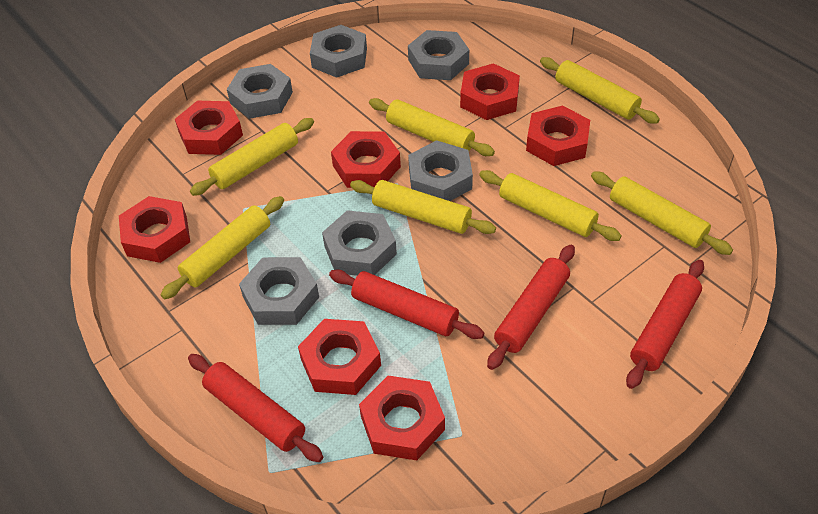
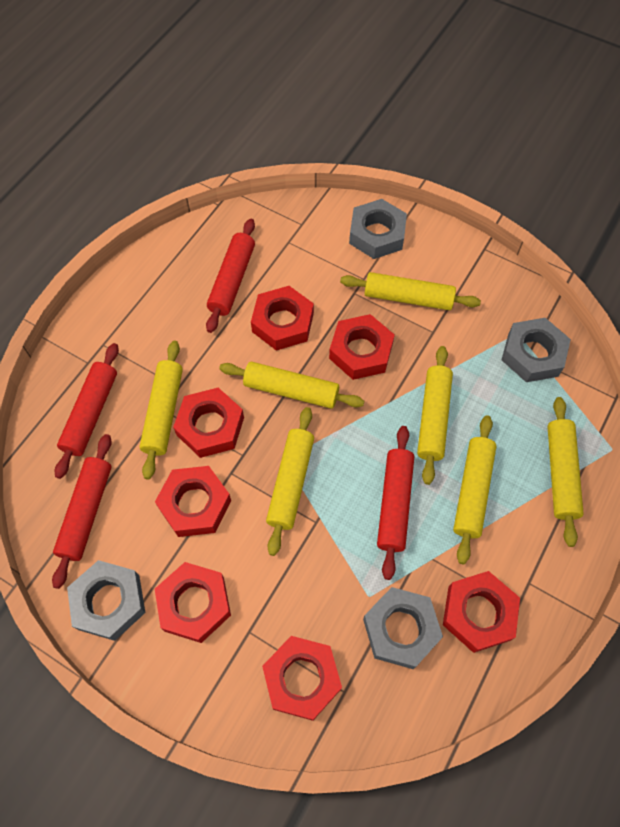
grey nut: 6 -> 4

